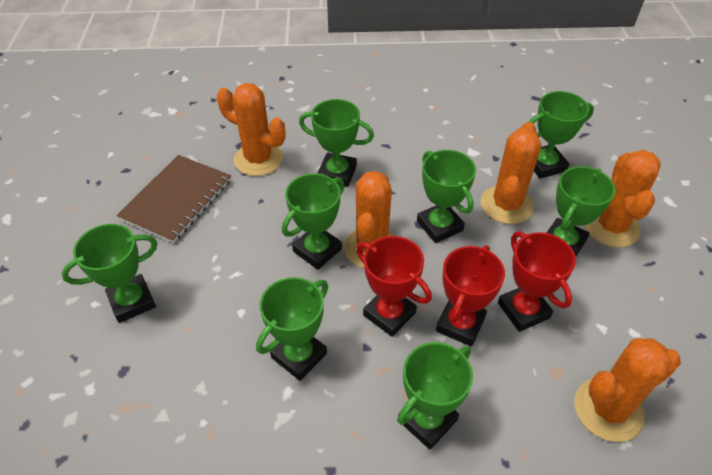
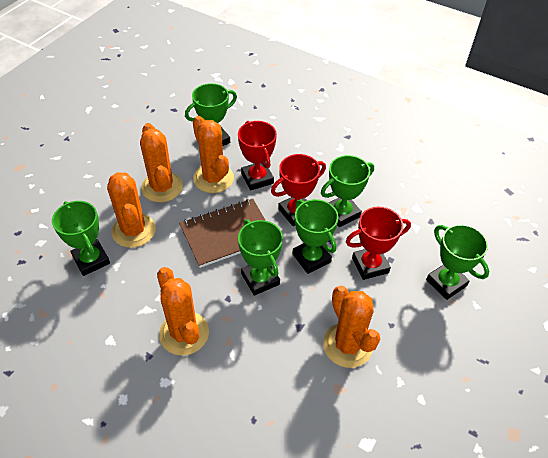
green trophy: 8 -> 6

